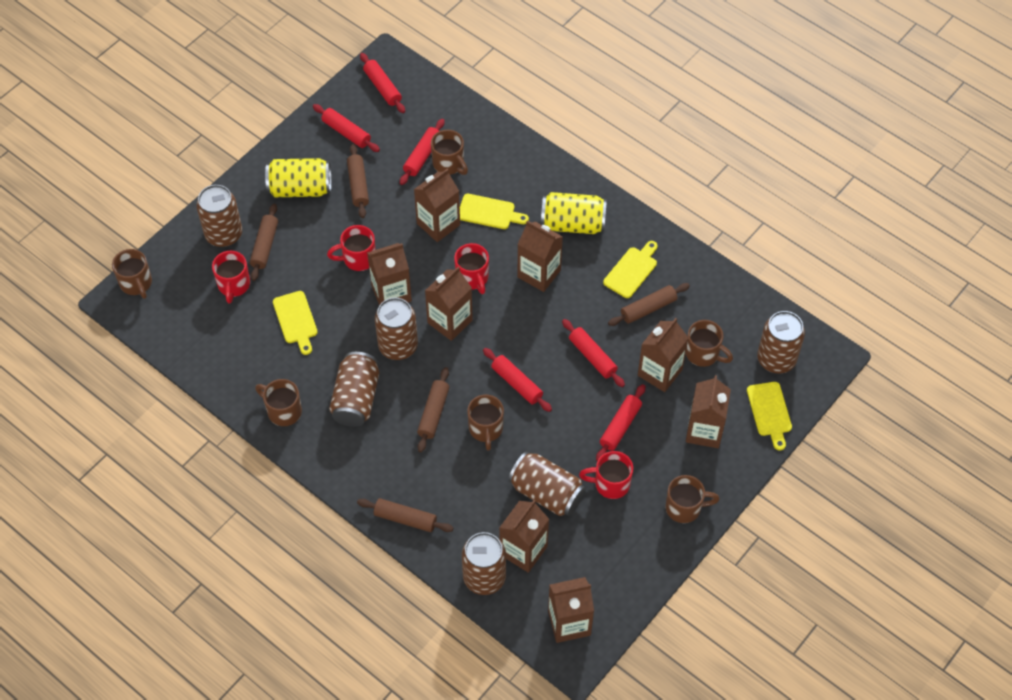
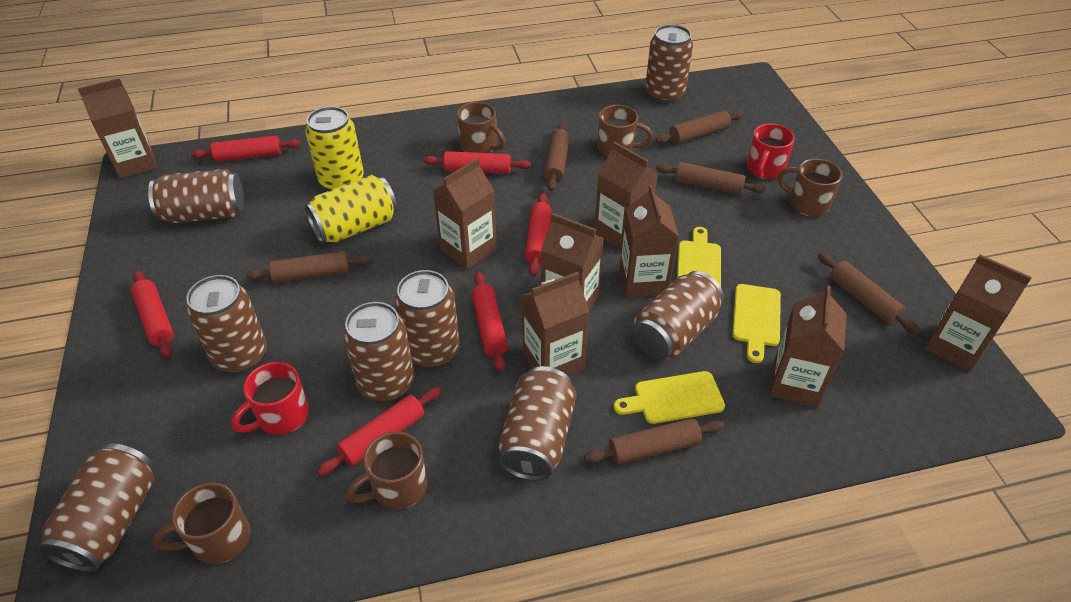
brown can: 6 -> 8
brown mug: 6 -> 5
brown rolling pin: 5 -> 6
red mug: 4 -> 2
yellow cutting board: 4 -> 3

